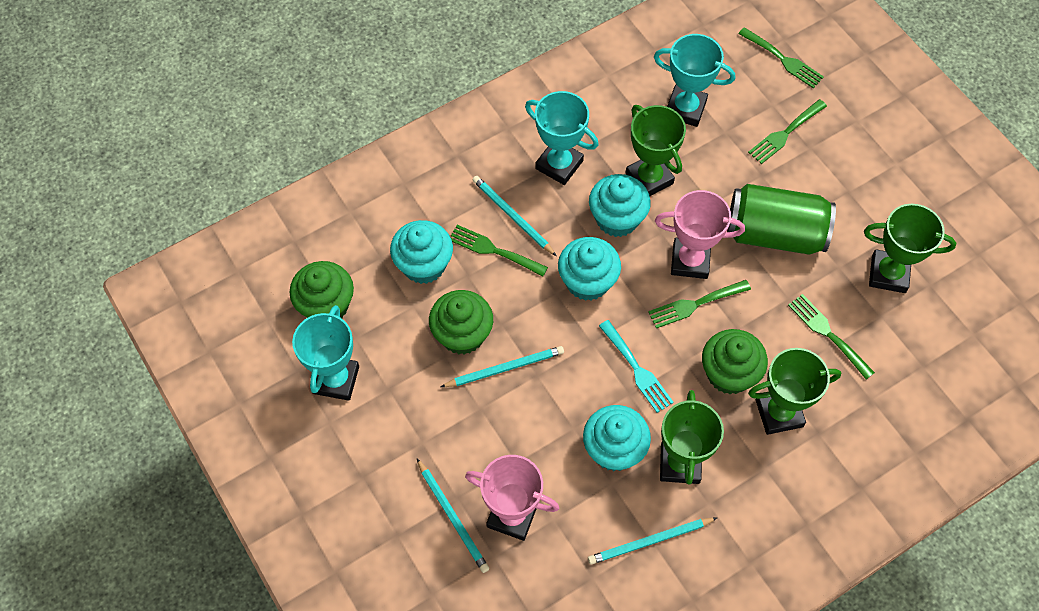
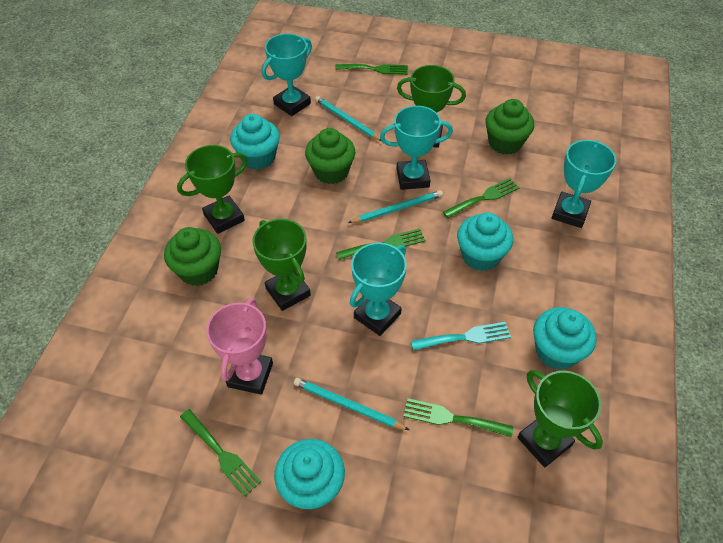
green can: 1 -> 0
pink trophy: 2 -> 1
turquoise pencil: 4 -> 3
turquoise trophy: 3 -> 4

